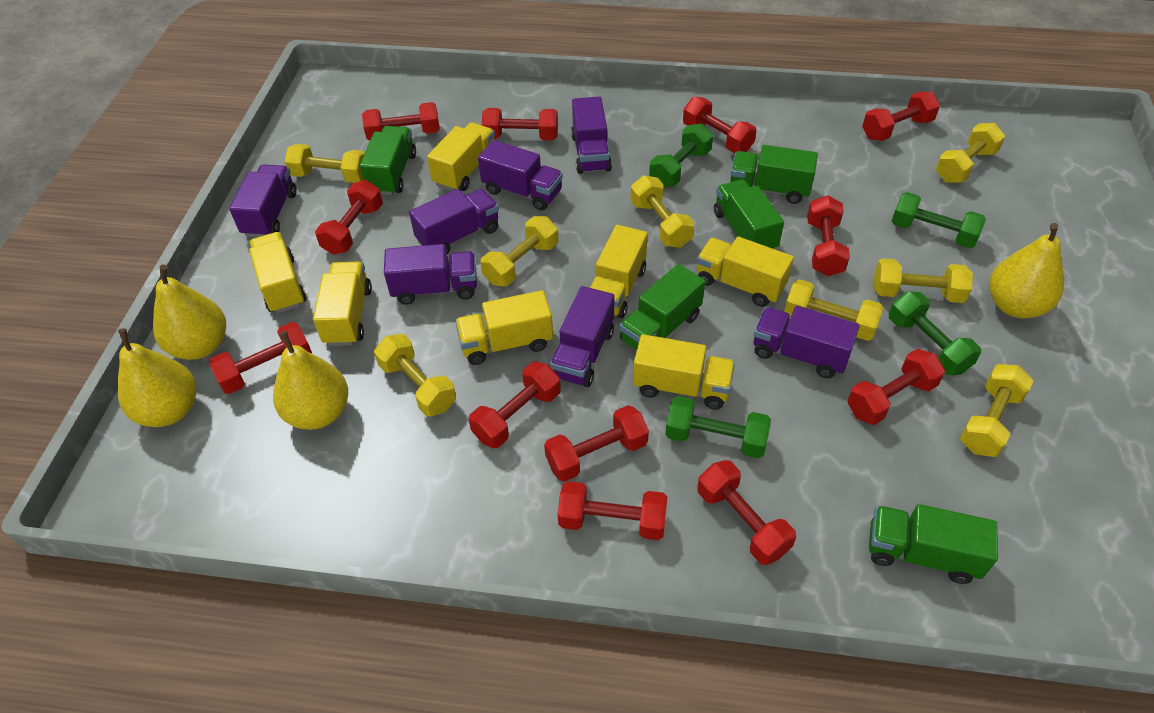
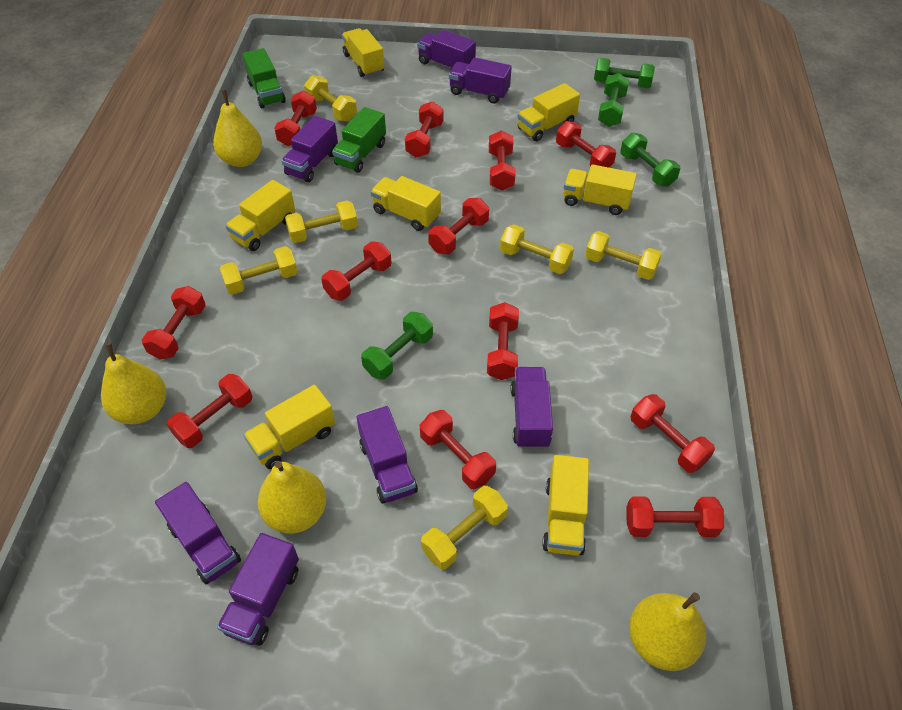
green truck: 5 -> 2
yellow dumbbell: 8 -> 6

